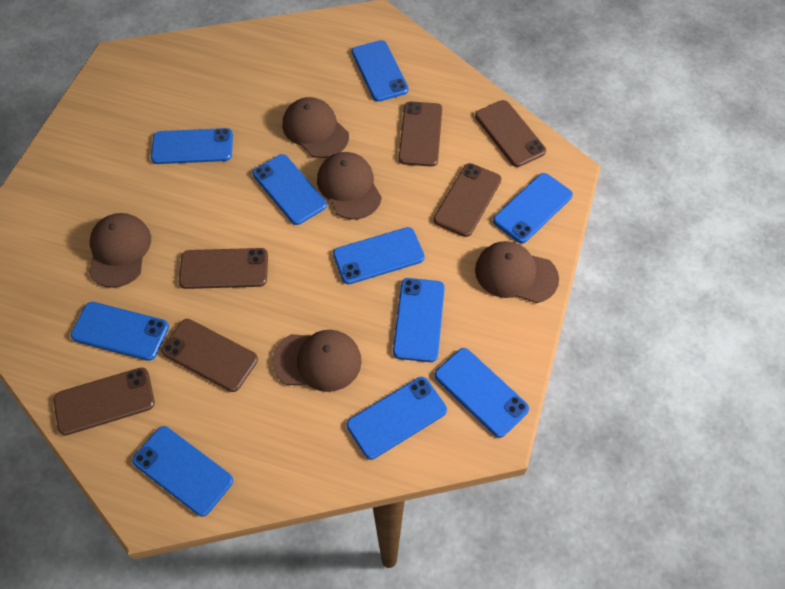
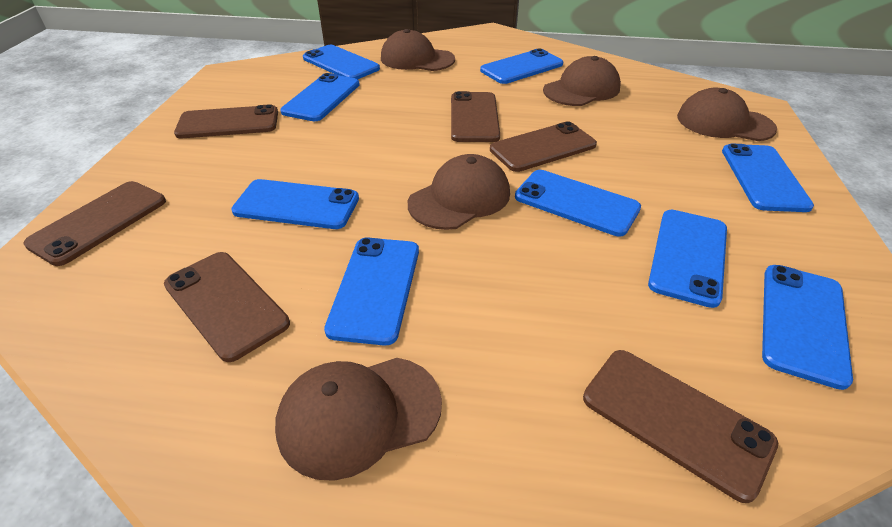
blue phone: 10 -> 9

